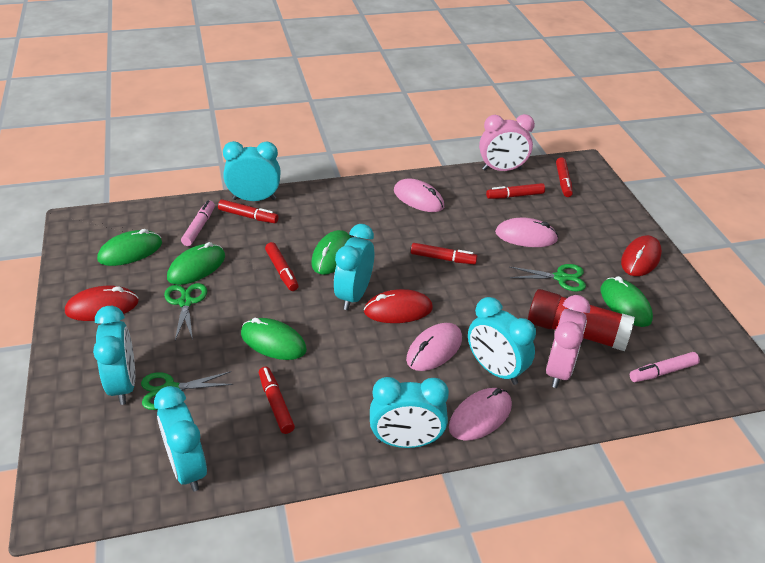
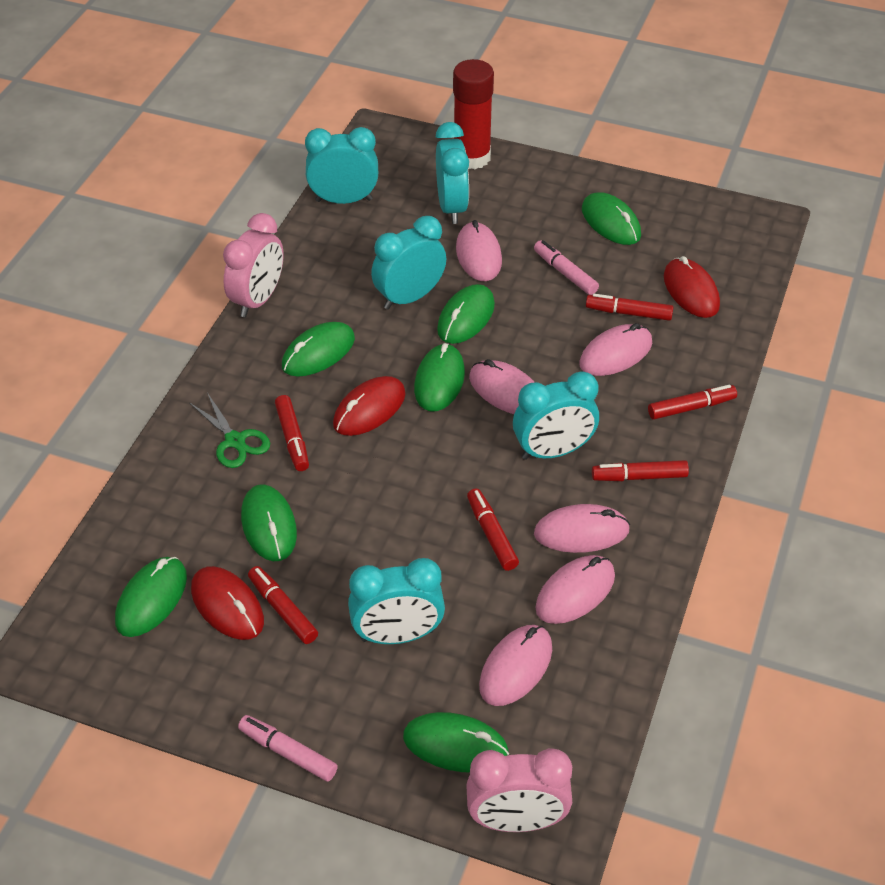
green mouse: 5 -> 7
green scissors: 3 -> 1
pink mouse: 4 -> 6
turquoise clock: 6 -> 5

